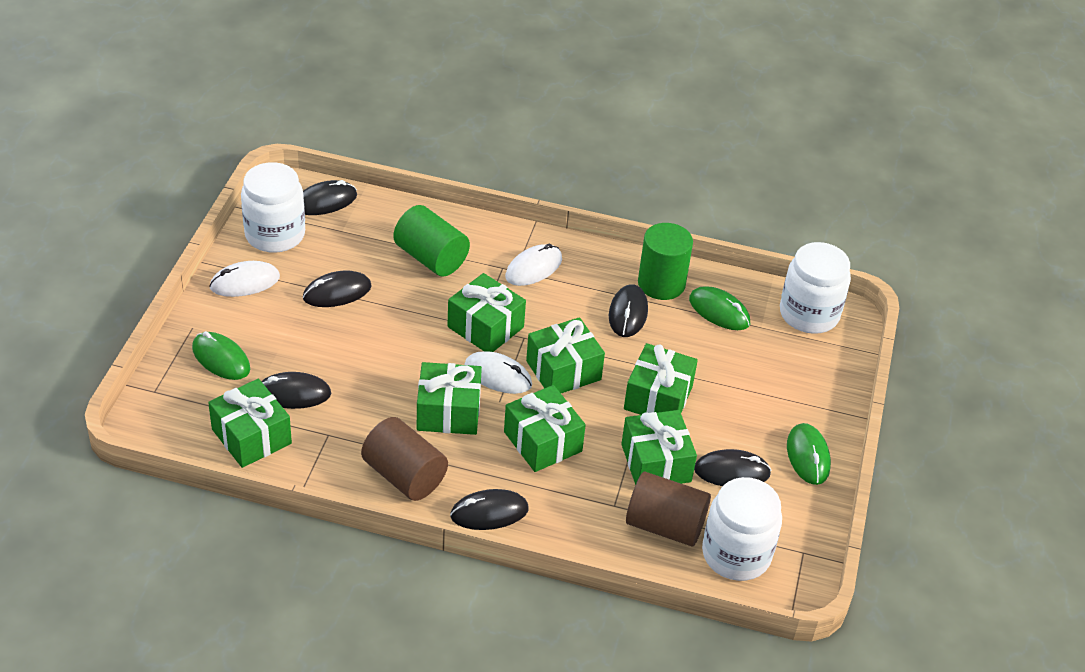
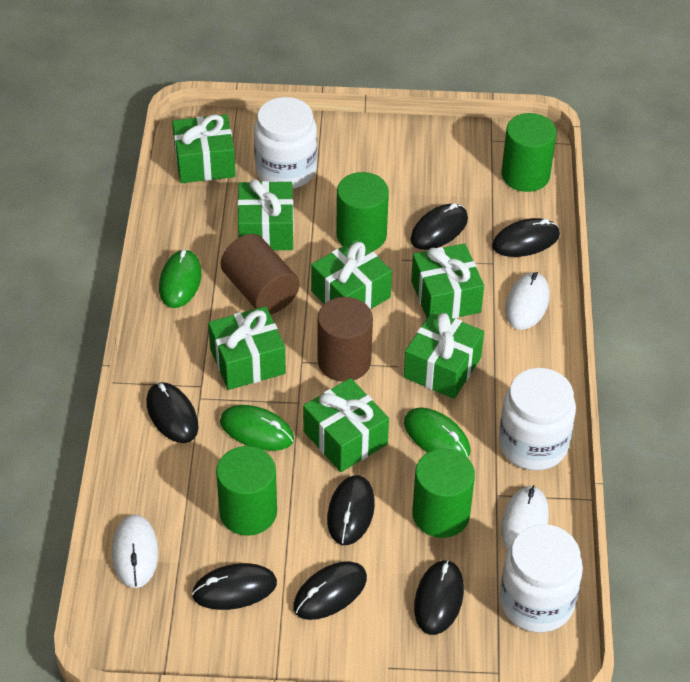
black mouse: 6 -> 7
green cylinder: 2 -> 4

